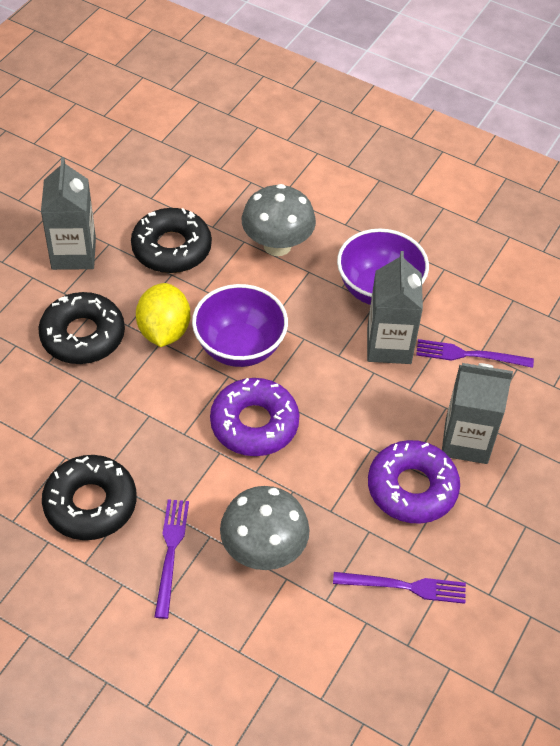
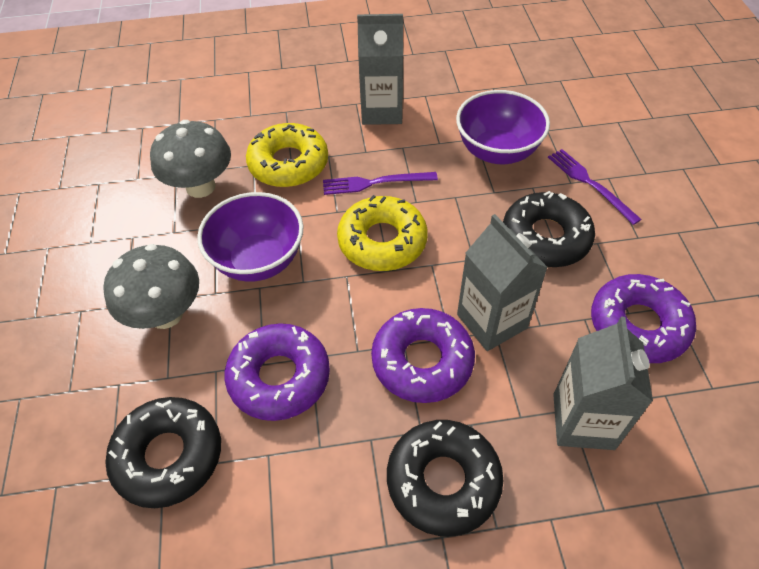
purple donut: 2 -> 3
purple fork: 3 -> 2
yellow donut: 0 -> 2
yellow lemon: 1 -> 0

